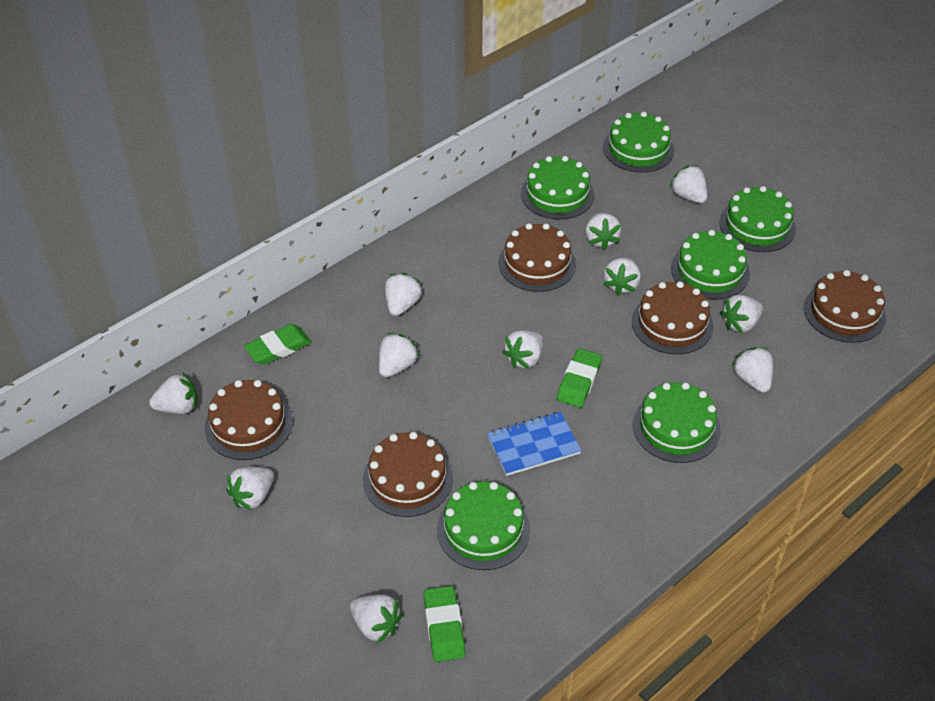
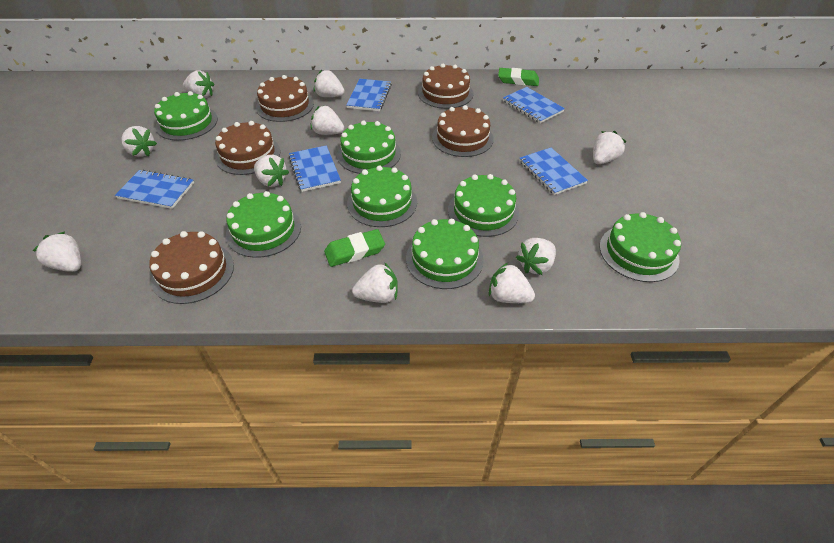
blue notebook: 1 -> 5
green cake: 6 -> 7
green eraser: 3 -> 2
white strawberry: 11 -> 10

